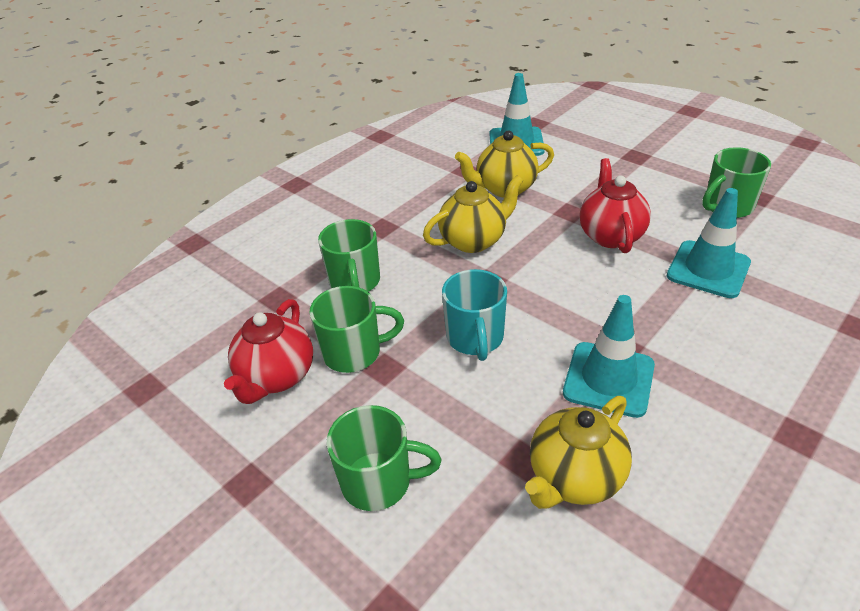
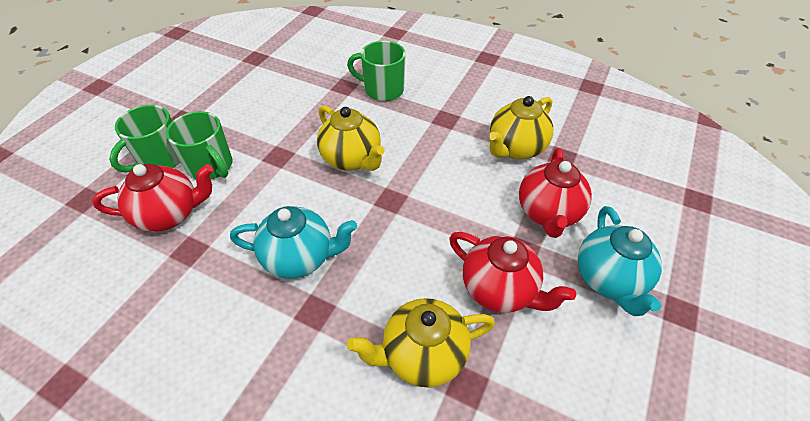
green mug: 4 -> 3
red teapot: 2 -> 3
turquoise mug: 1 -> 0
turquoise teapot: 0 -> 2
turquoise traffic cone: 3 -> 0

